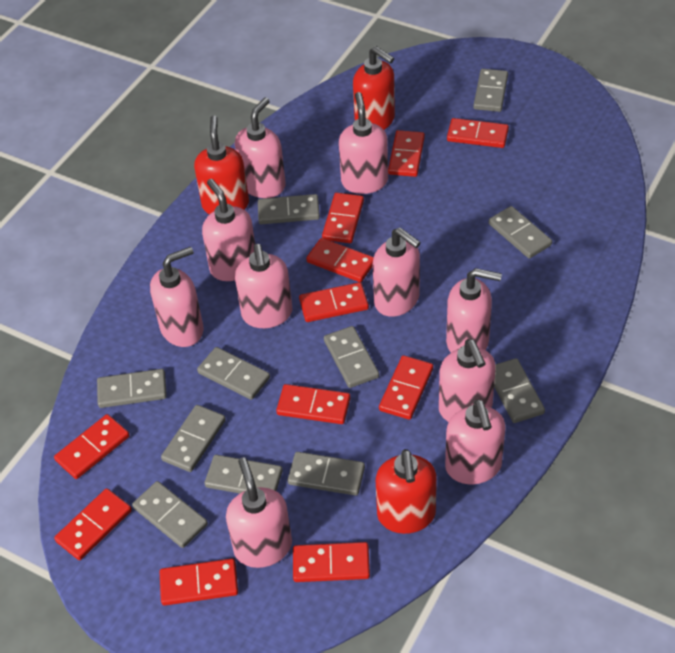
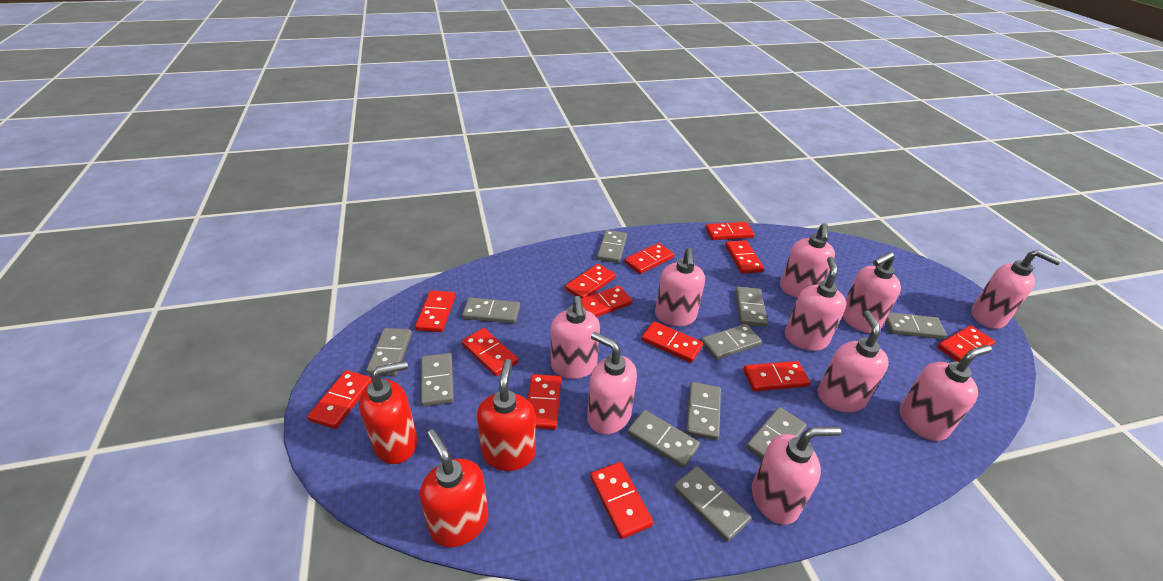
red domino: 11 -> 13

